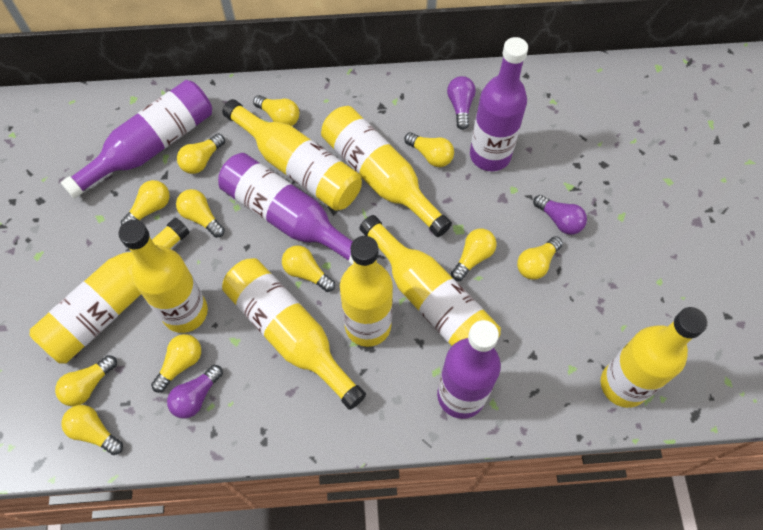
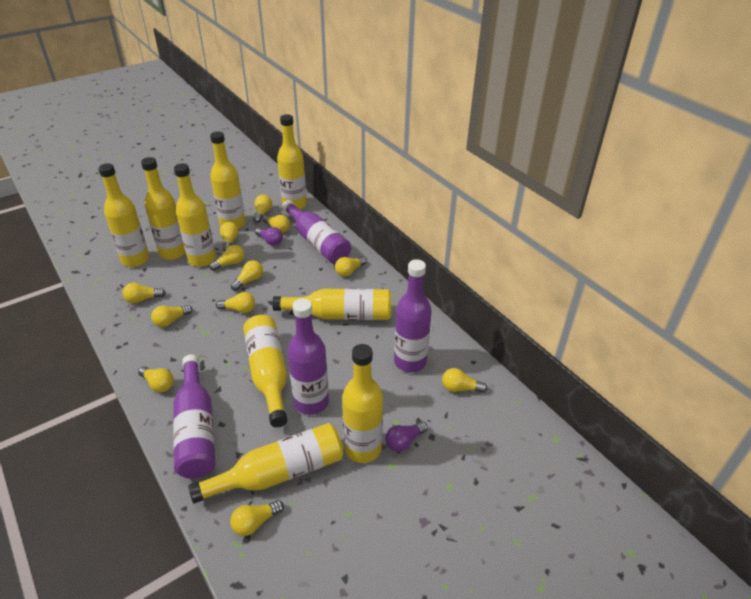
purple light bulb: 3 -> 2
yellow bottle: 8 -> 9
yellow light bulb: 11 -> 12

